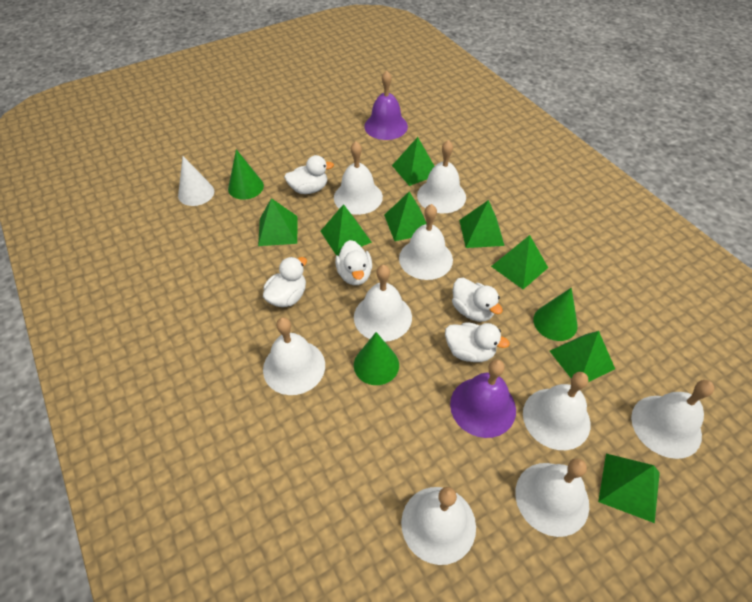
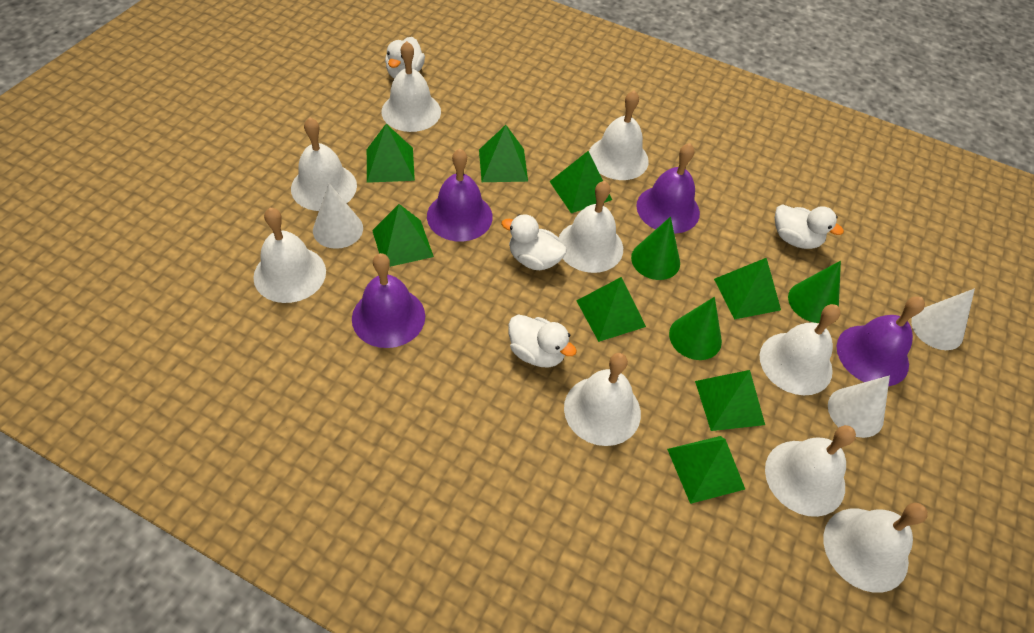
purple bell: 2 -> 4
white cone: 1 -> 3
white duck: 5 -> 4

